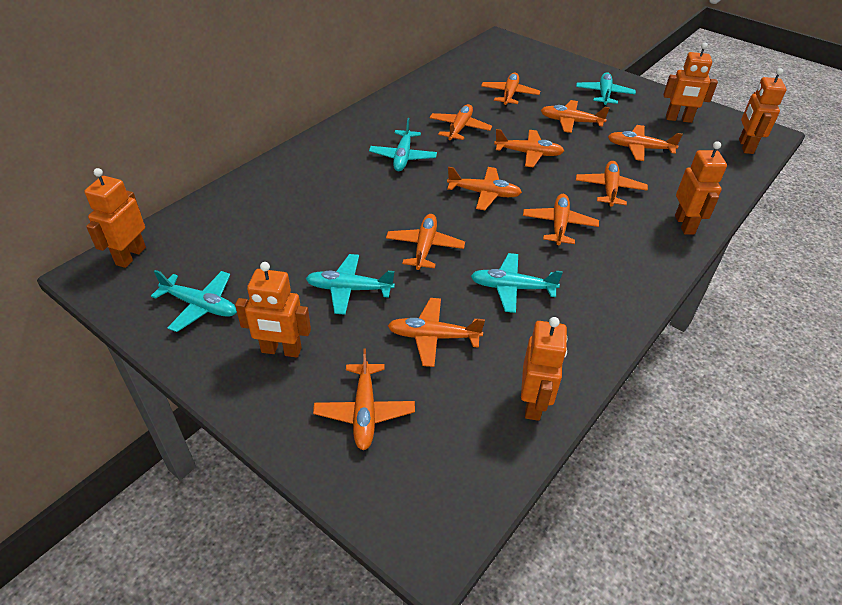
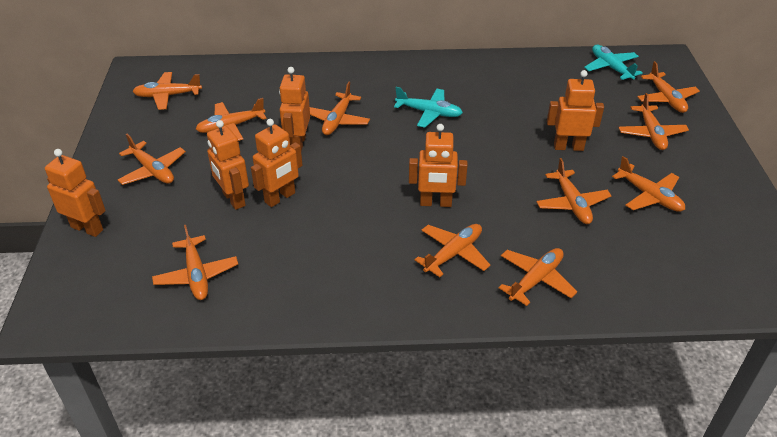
turquoise plane: 5 -> 2

